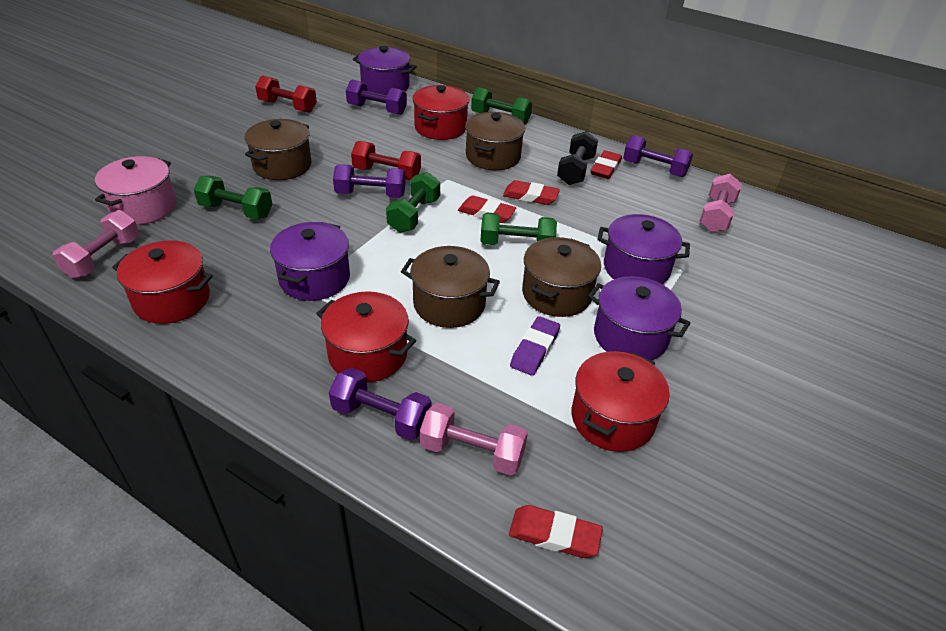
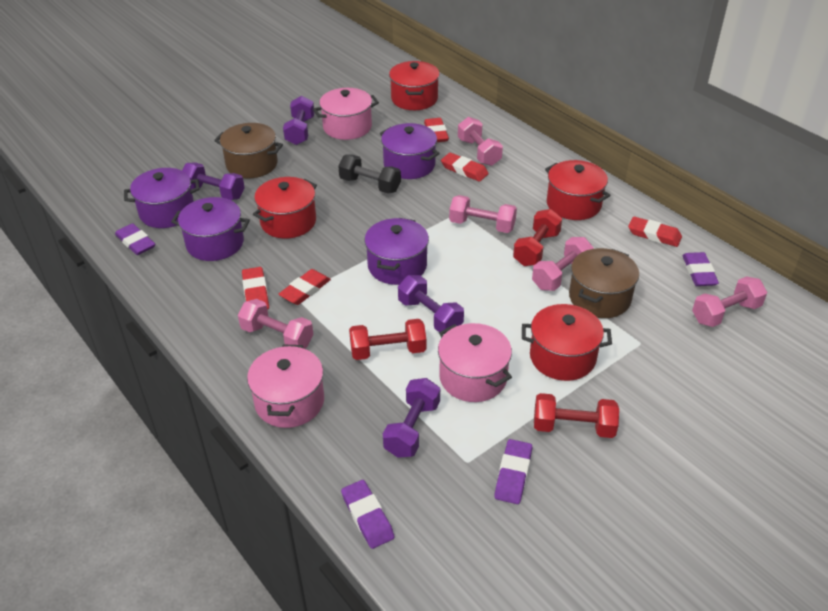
brown pot: 4 -> 2
green dumbbell: 4 -> 0
pink dumbbell: 3 -> 5
pink pot: 1 -> 3
purple eraser: 1 -> 4
red dumbbell: 2 -> 3
red eraser: 4 -> 5

